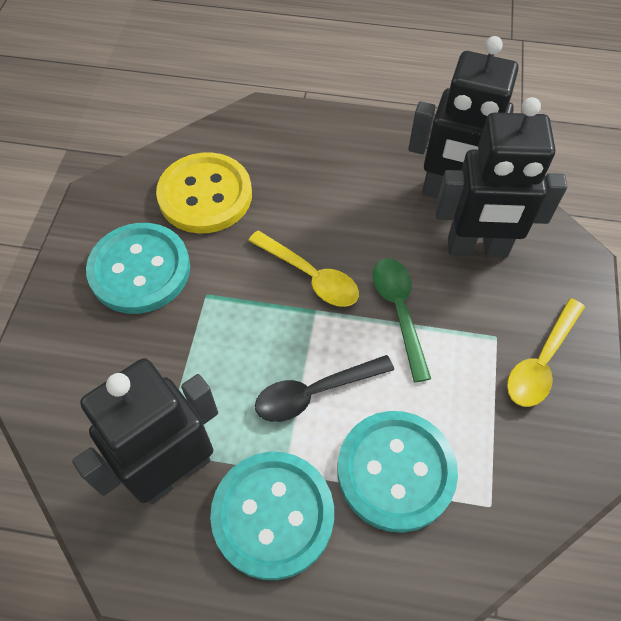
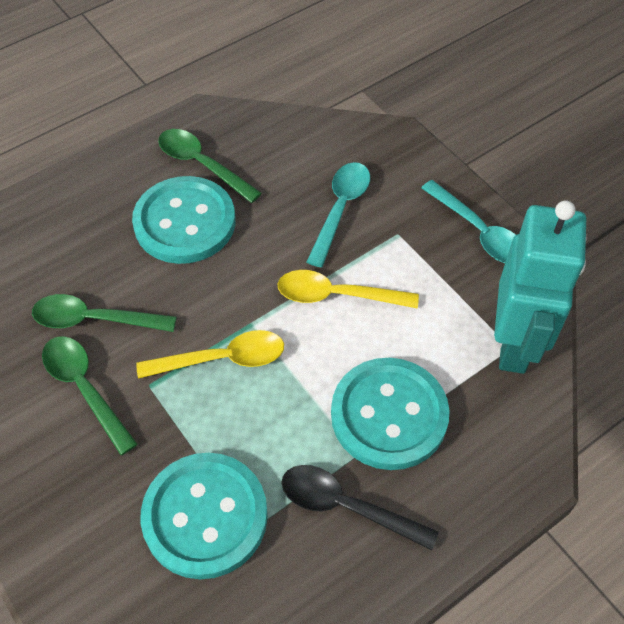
black robot: 3 -> 0
green spoon: 1 -> 3
turquoise robot: 0 -> 1
turquoise spoon: 0 -> 2
yellow button: 1 -> 0

